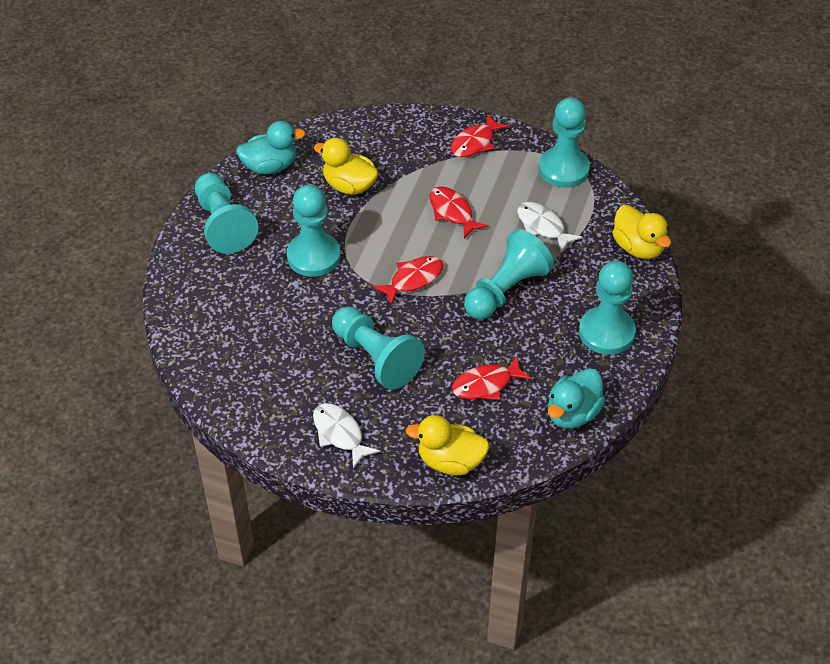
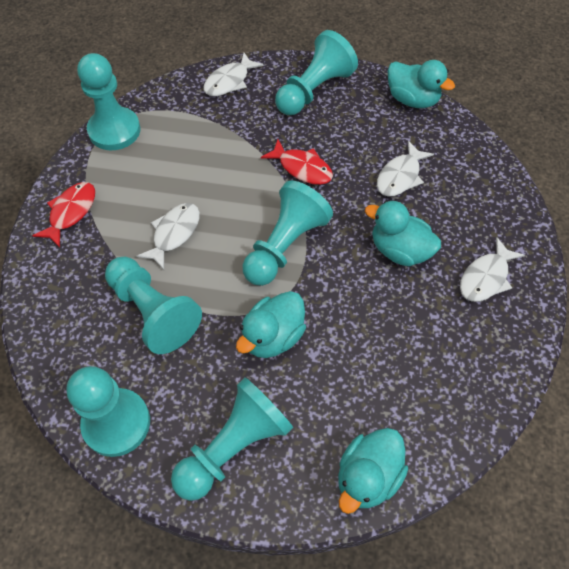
red fish: 4 -> 2
turquoise duck: 2 -> 4
white fish: 2 -> 4
yellow duck: 3 -> 0

